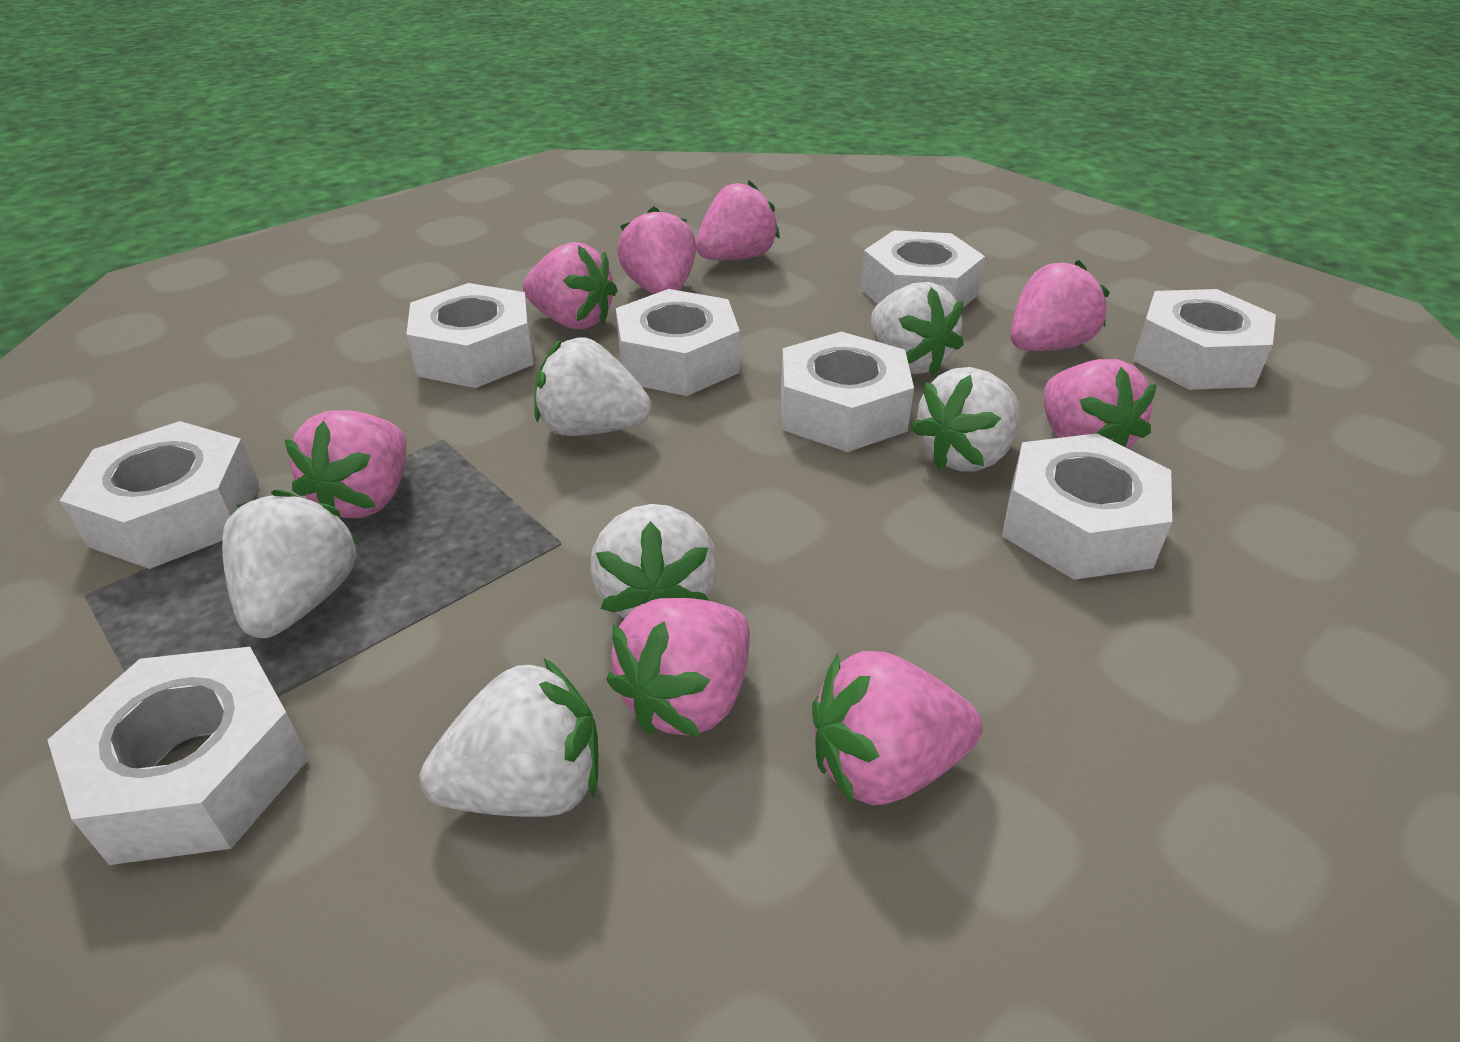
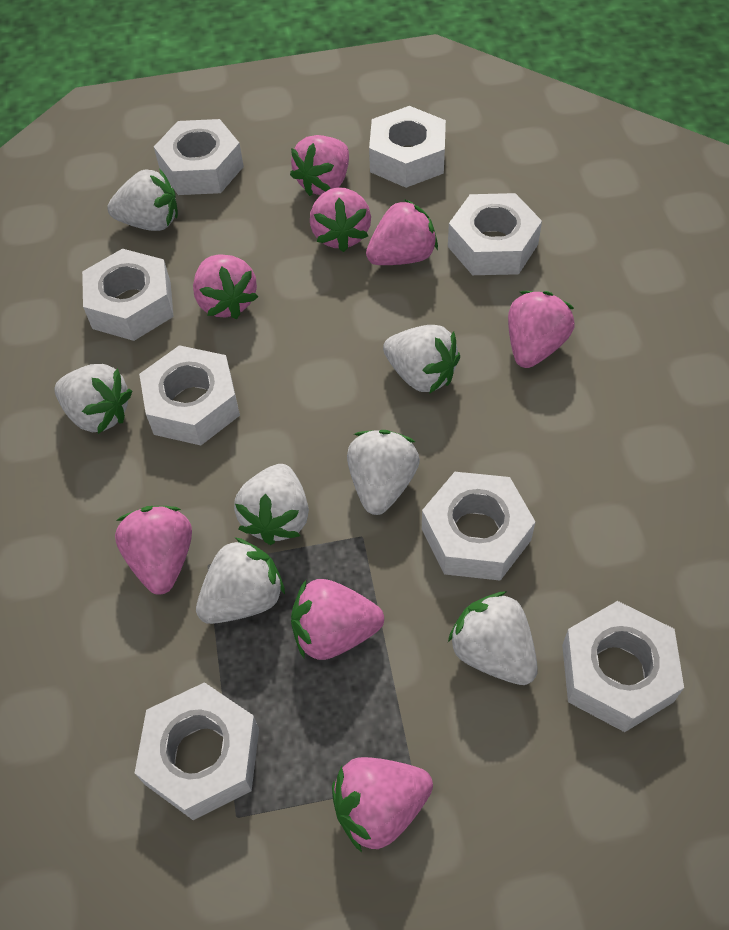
white strawberry: 6 -> 7

